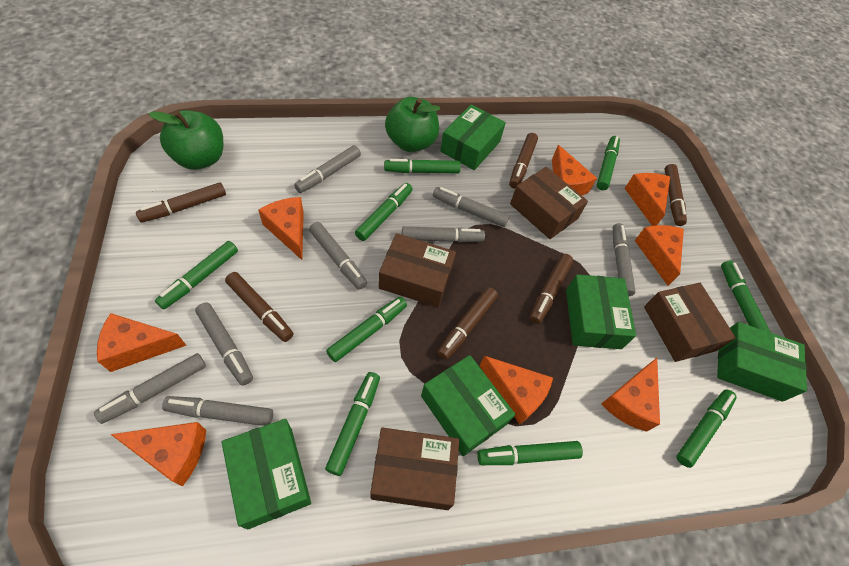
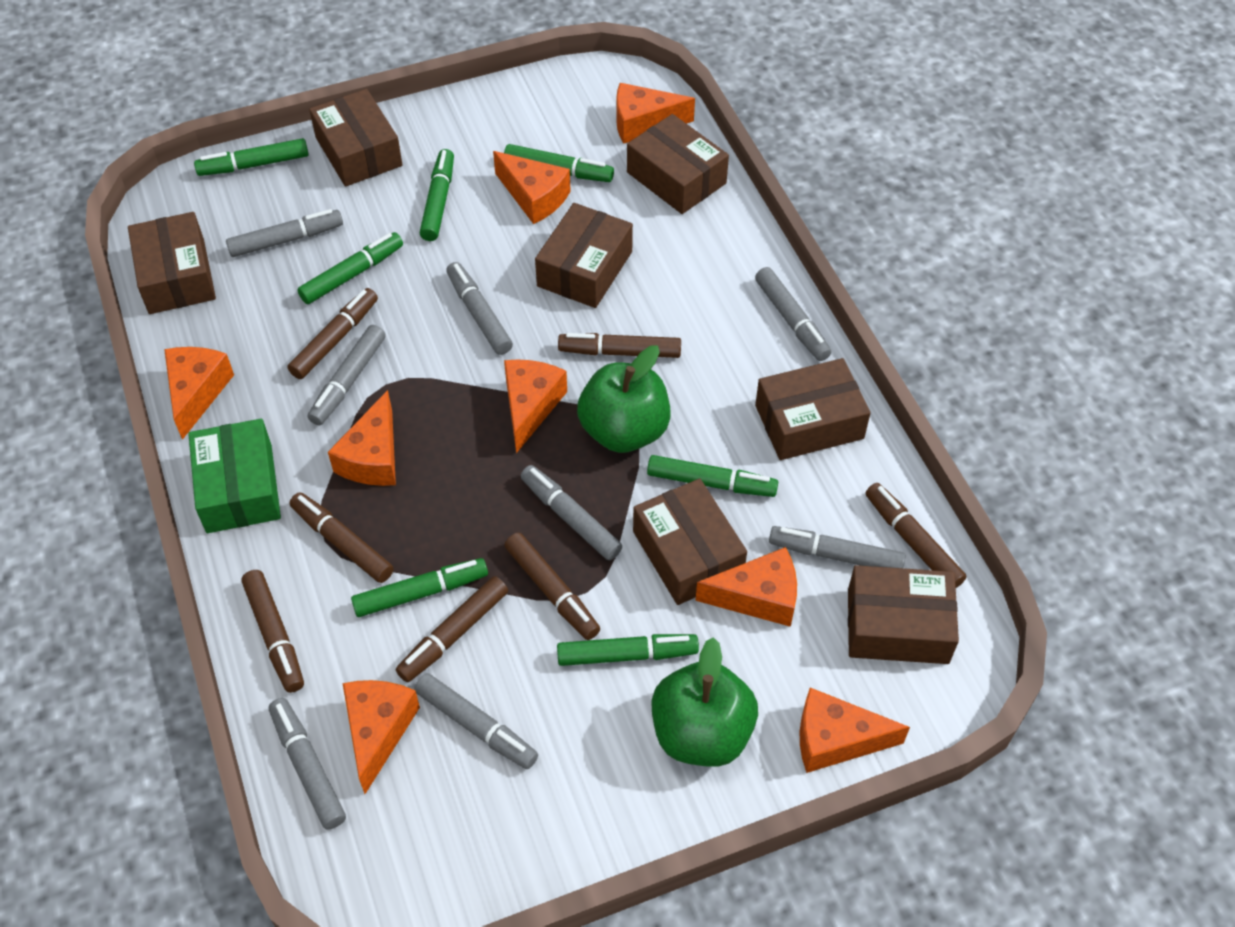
brown box: 4 -> 7
brown marker: 6 -> 7
green box: 5 -> 1
green marker: 9 -> 7

